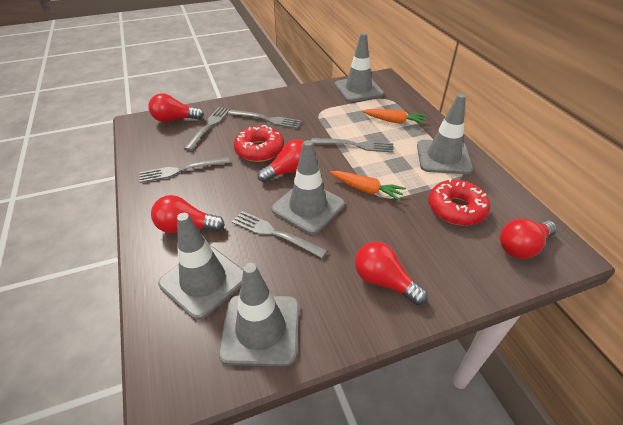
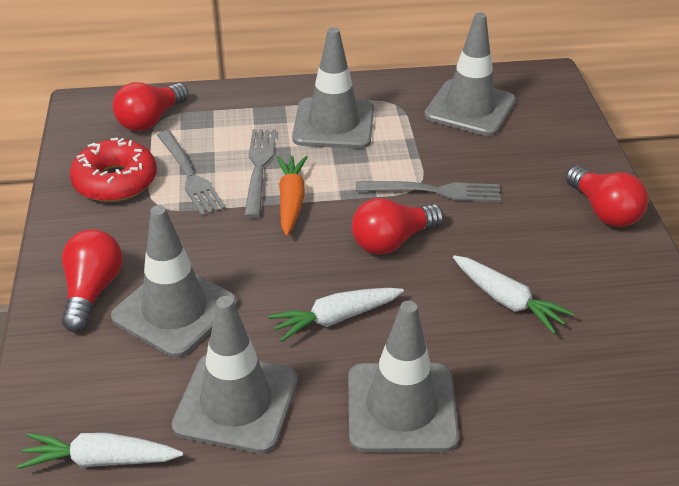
grey fork: 5 -> 3
orange carrot: 2 -> 1
red donut: 2 -> 1
red light bulb: 5 -> 4
white carrot: 0 -> 3

